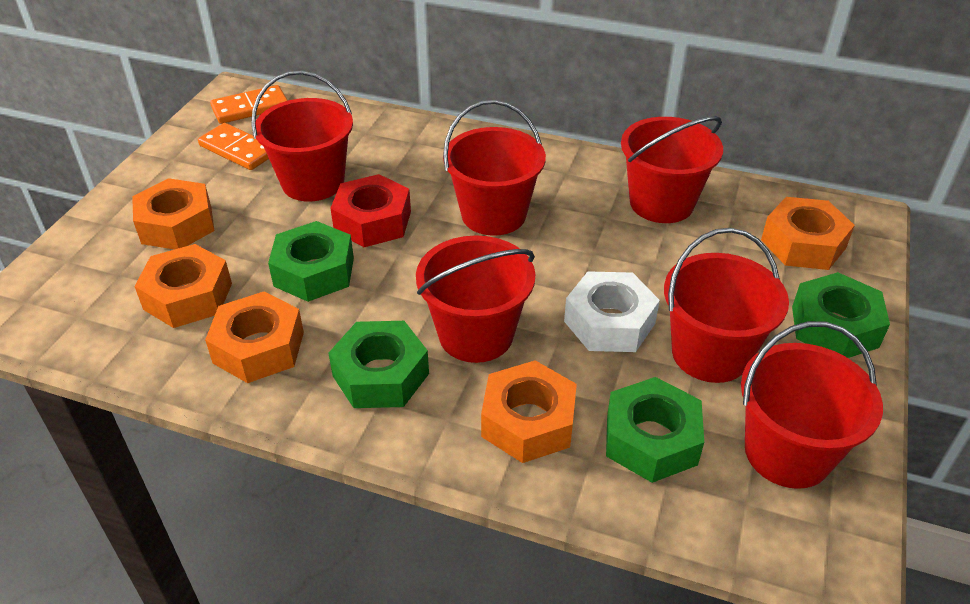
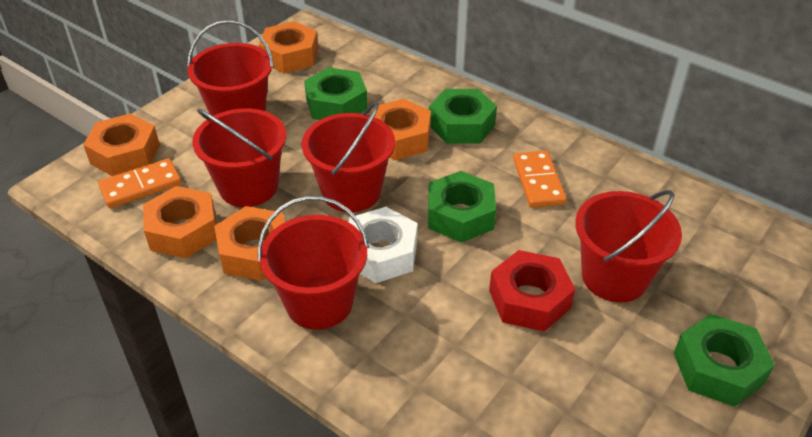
red bucket: 6 -> 5

